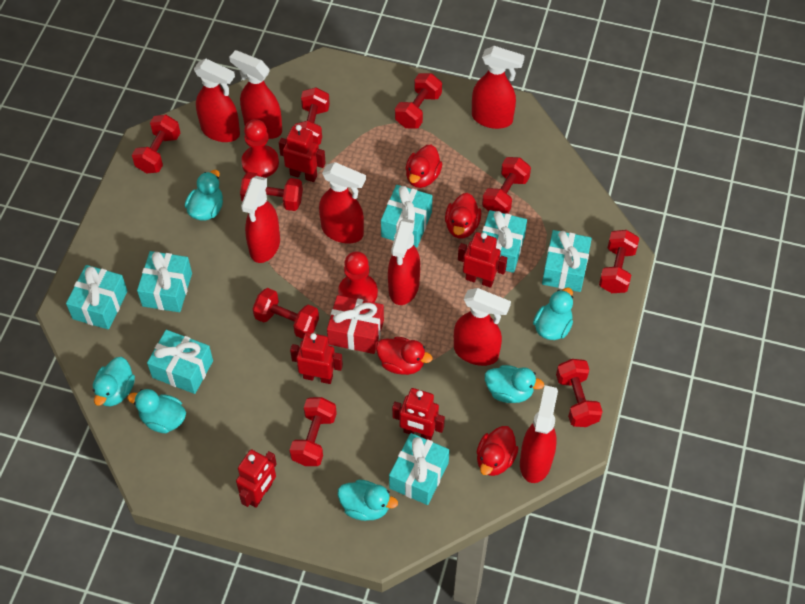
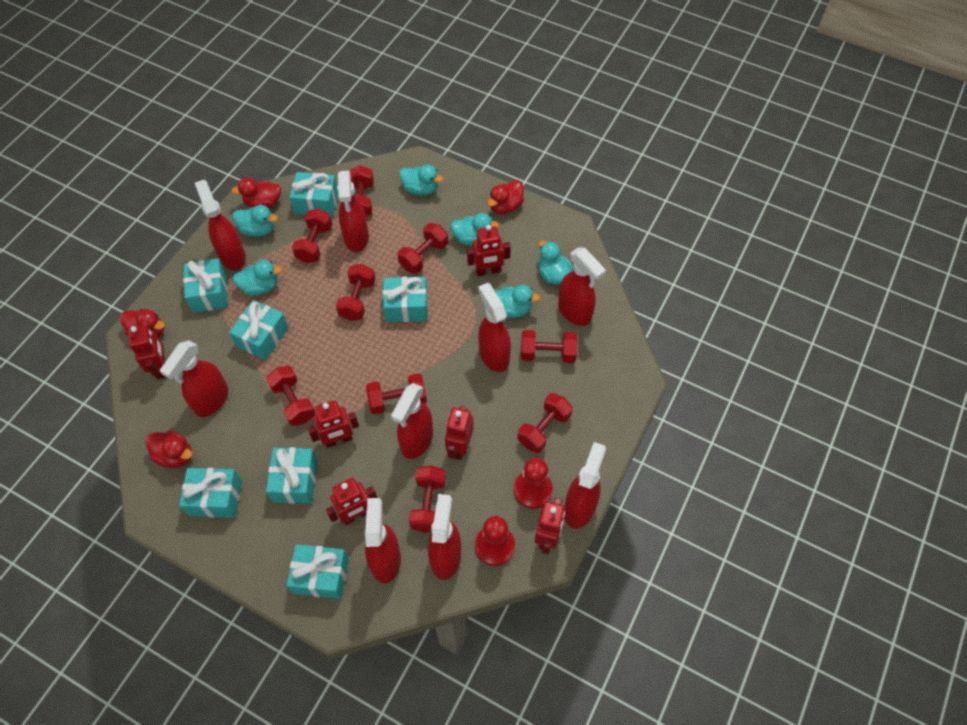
red gift: 1 -> 0
red robot: 5 -> 6
red spray bottle: 8 -> 9

